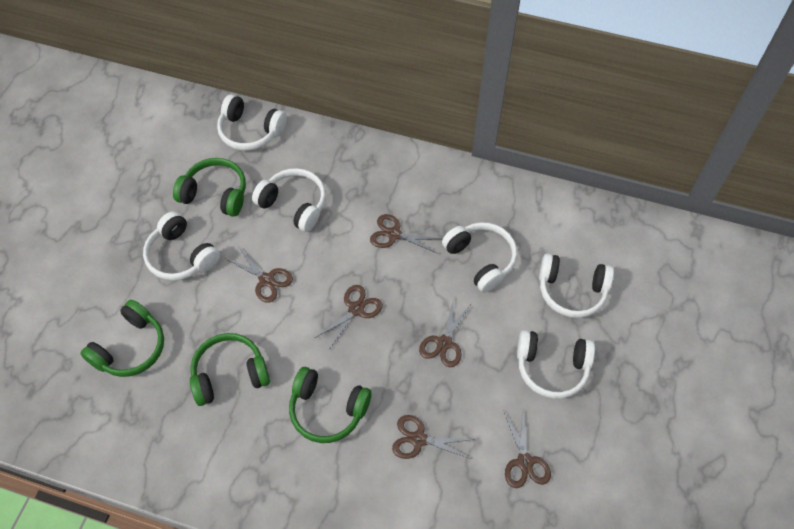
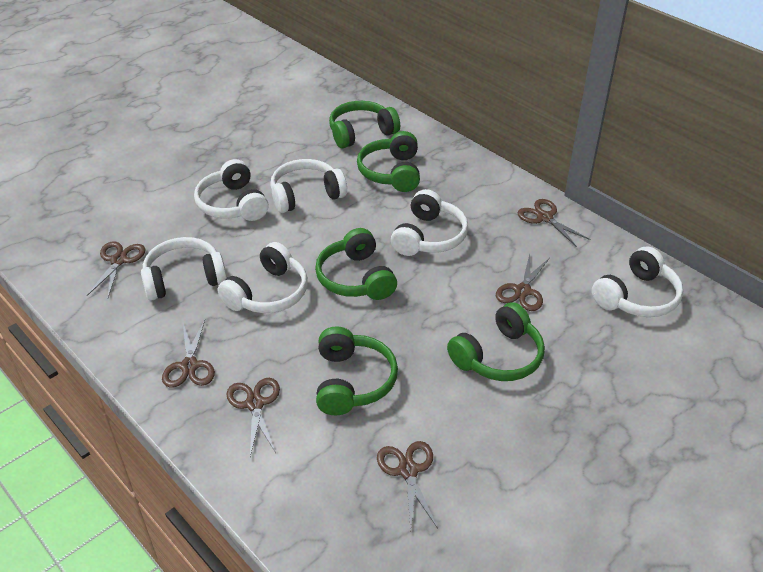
green headphones: 4 -> 5

